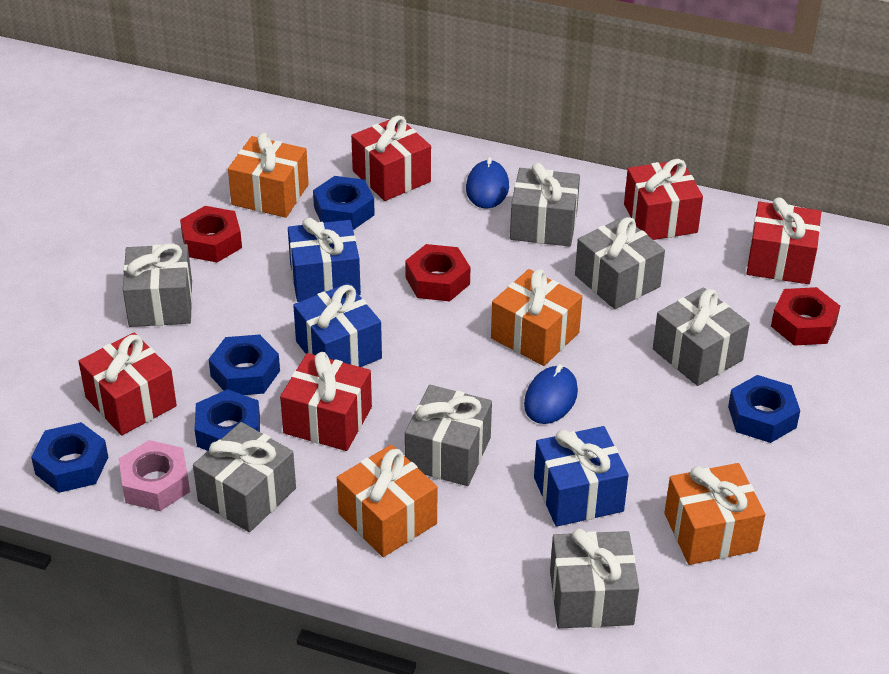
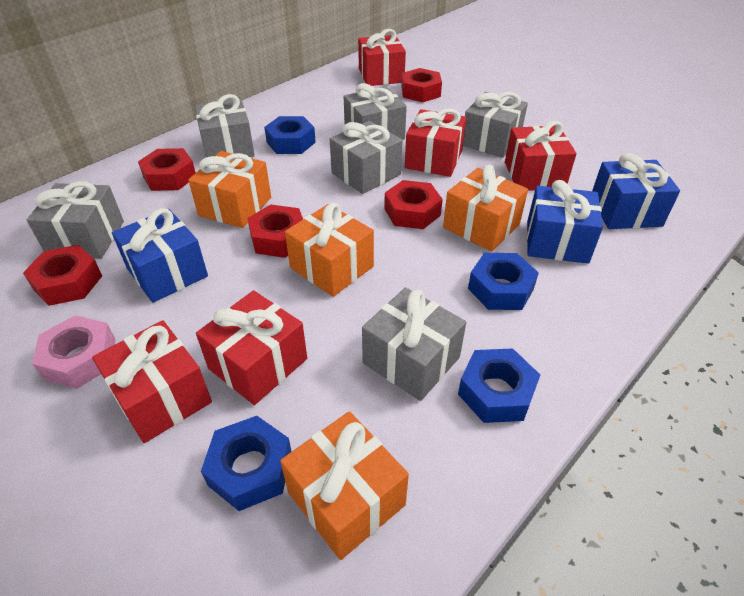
blue mouse: 2 -> 0
blue nut: 5 -> 4
grey gift: 7 -> 6
red nut: 3 -> 5

